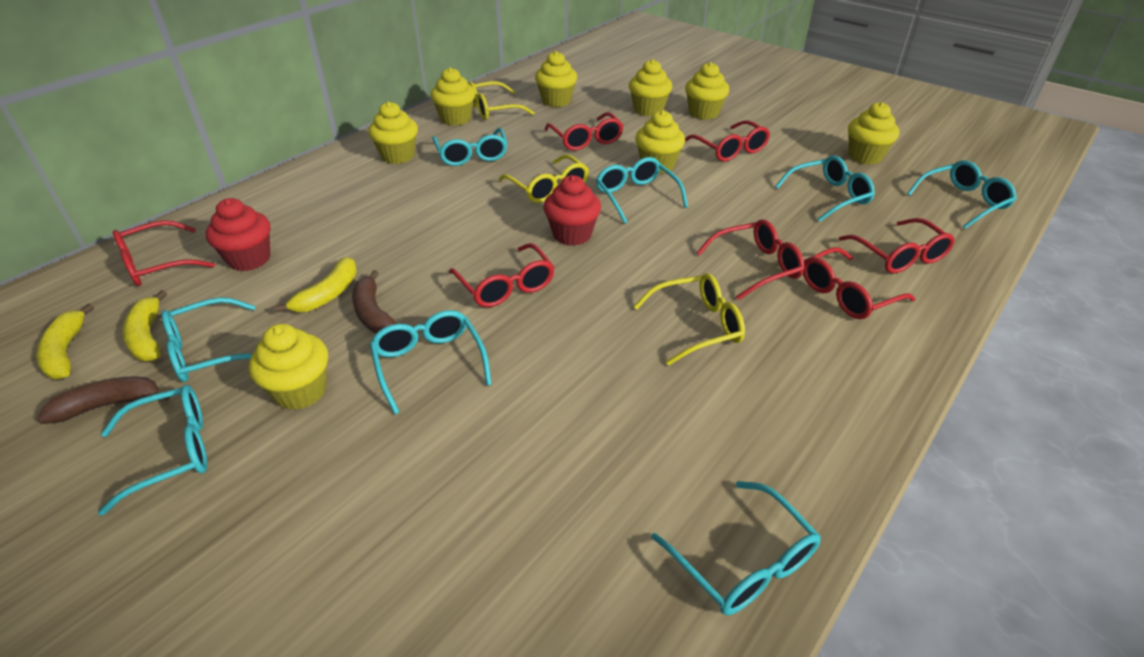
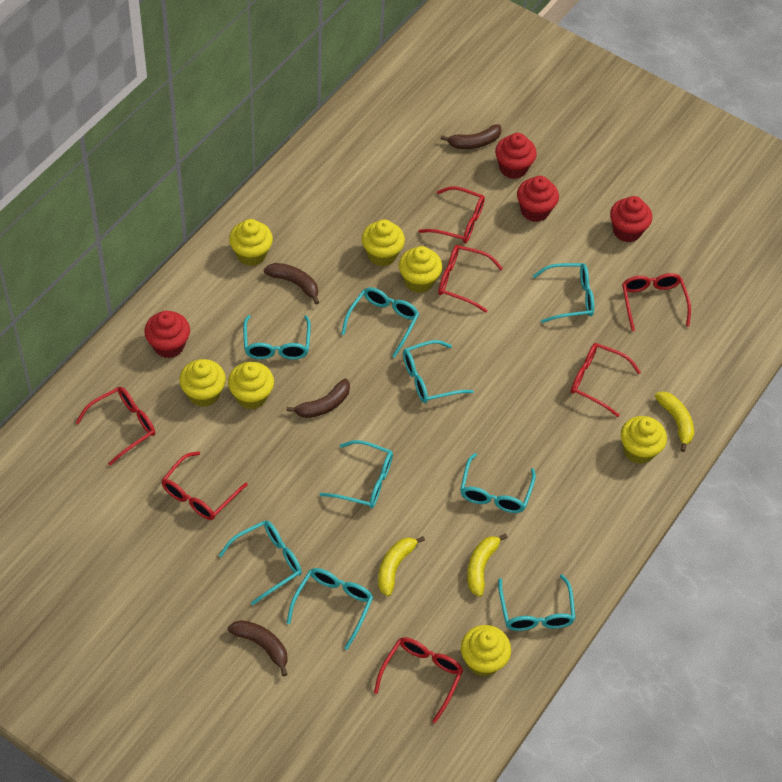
brown banana: 2 -> 4
red cupcake: 2 -> 4
turquoise glasses: 8 -> 9
yellow cupcake: 8 -> 7
yellow glasses: 3 -> 0

